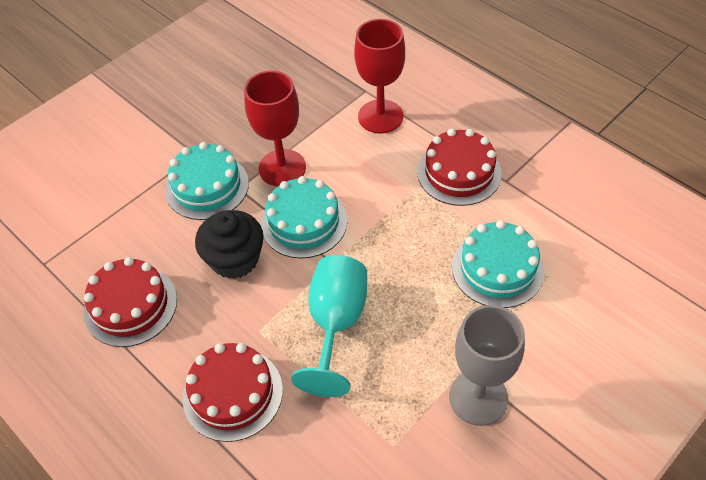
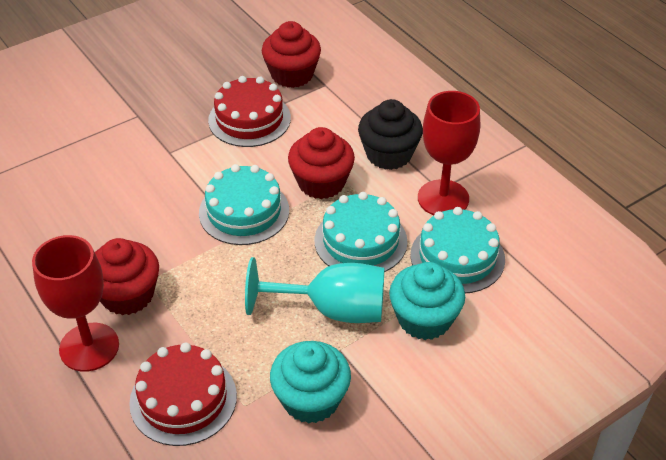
grey goblet: 1 -> 0
red cake: 3 -> 2
red cupcake: 0 -> 3
turquoise cupcake: 0 -> 2

